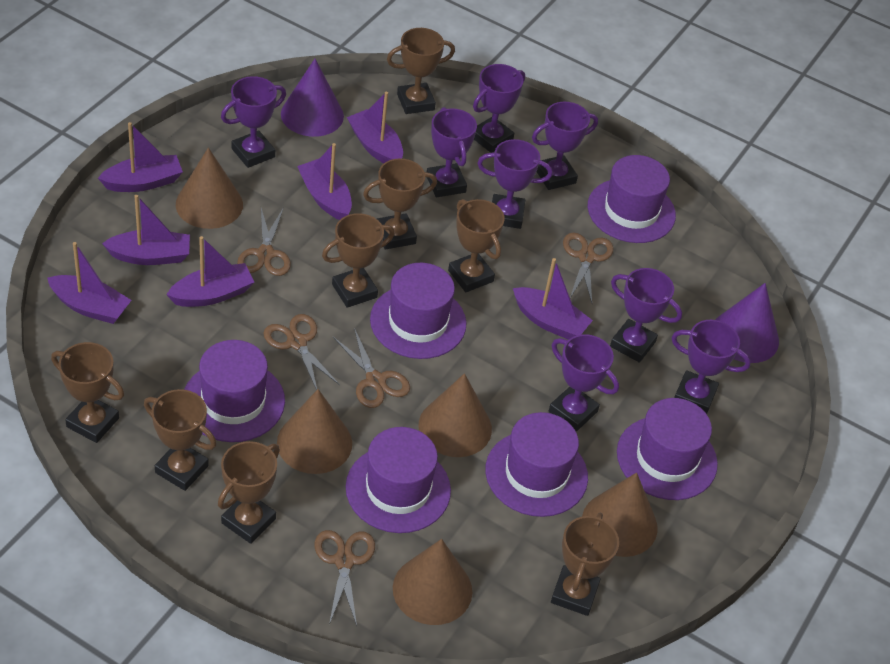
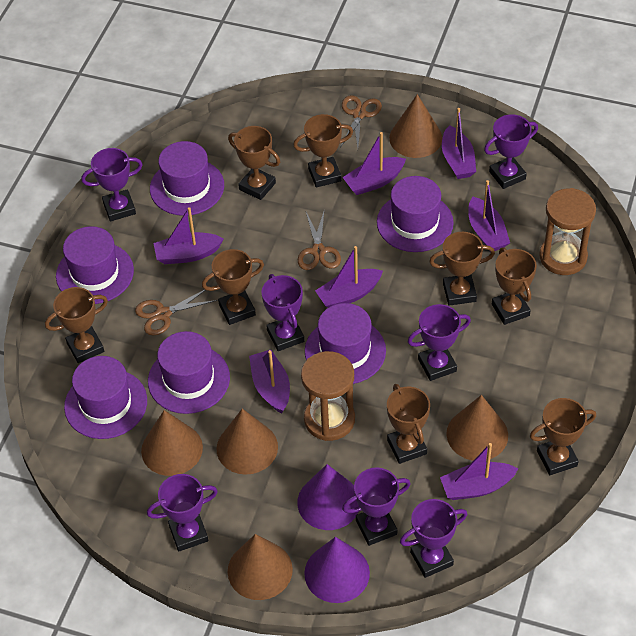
brown hourglass: 0 -> 2
brown scissors: 5 -> 3
purple trophy: 8 -> 7

